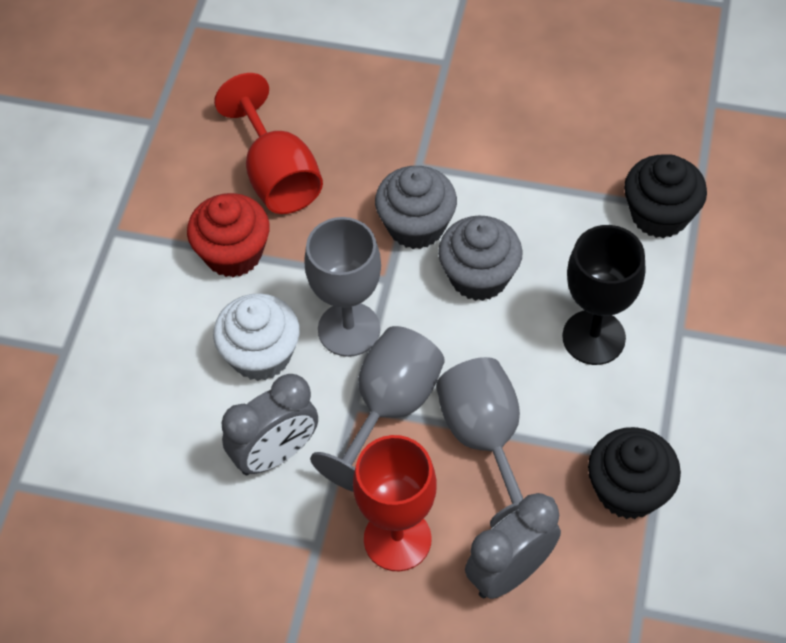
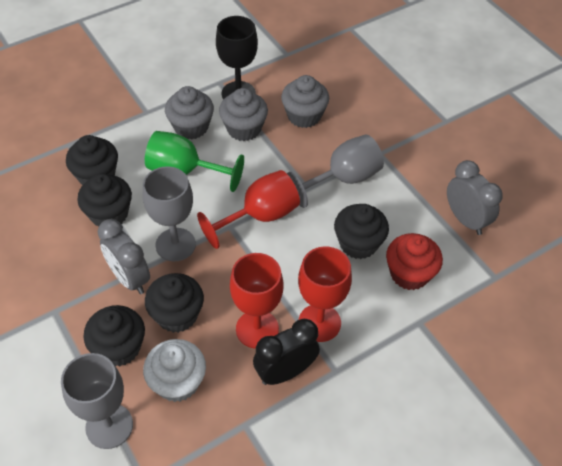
black clock: 0 -> 1
black cupcake: 2 -> 5
green goblet: 0 -> 1
grey cupcake: 2 -> 3
red goblet: 2 -> 3

